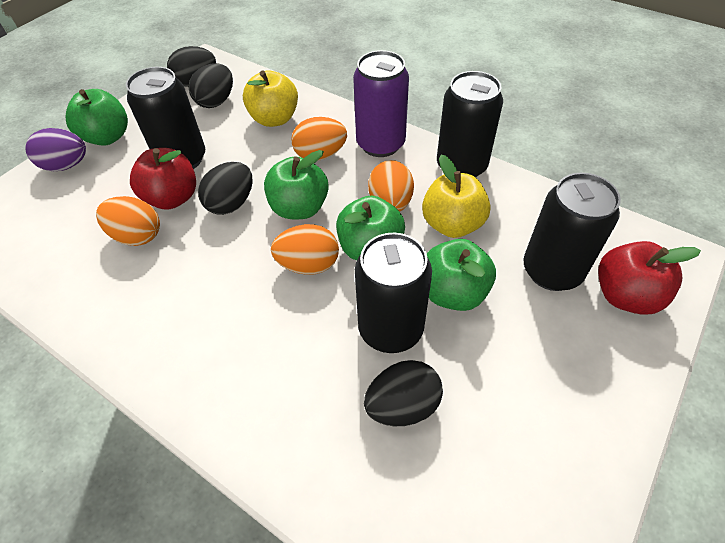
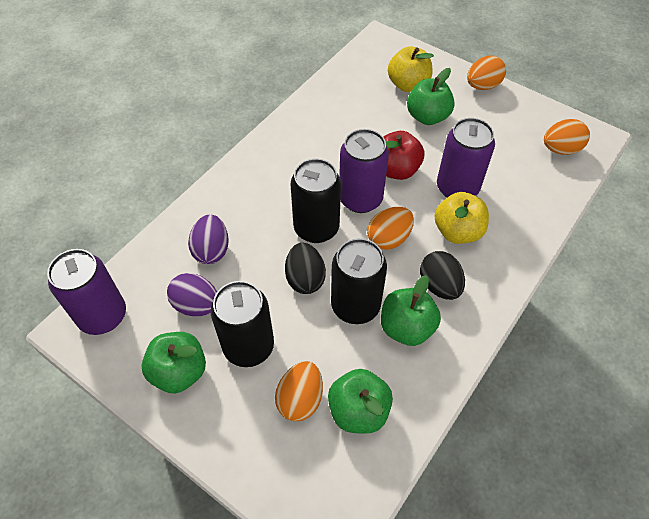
black can: 4 -> 3
black egg: 4 -> 2
purple can: 1 -> 3
purple egg: 1 -> 2
red apple: 2 -> 1

